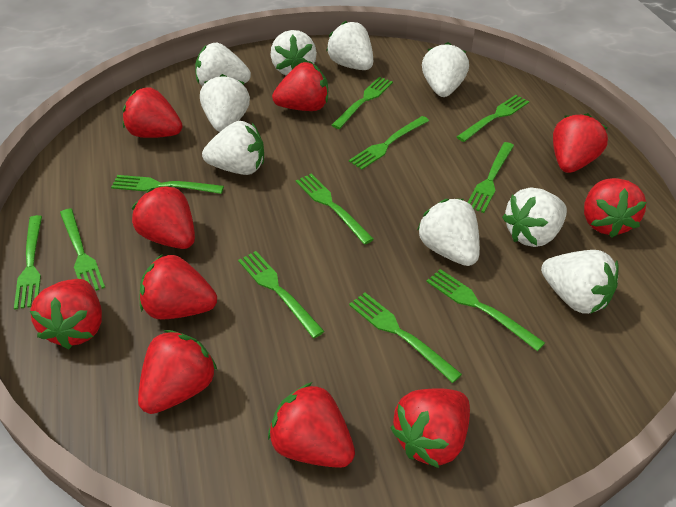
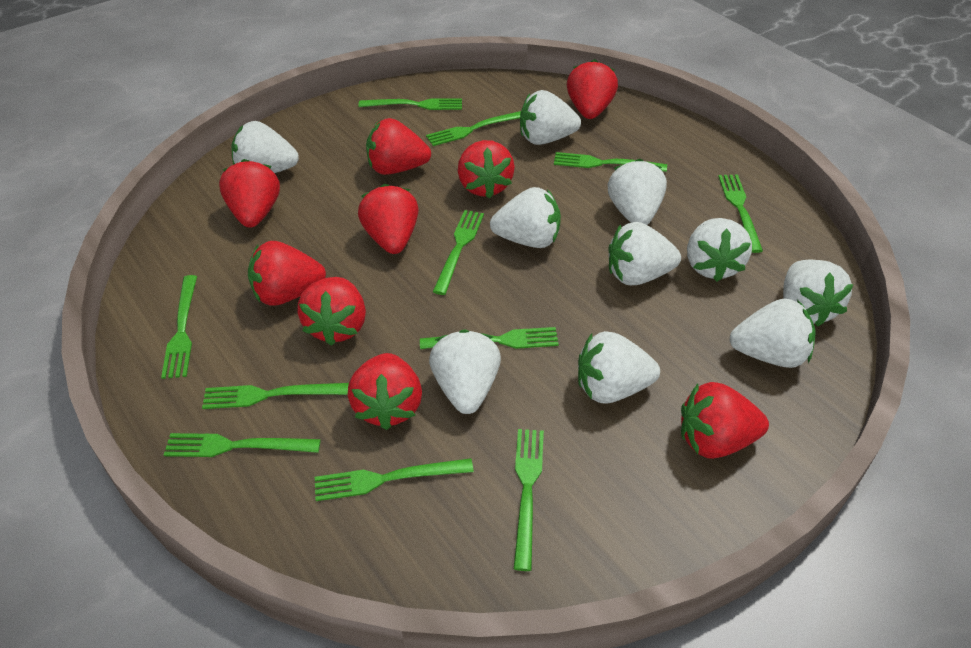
red strawberry: 10 -> 9
white strawberry: 9 -> 10

